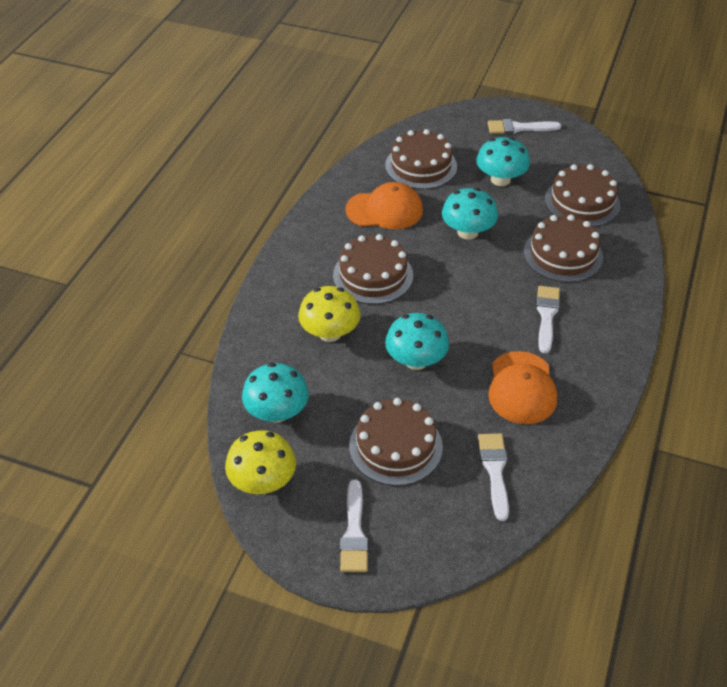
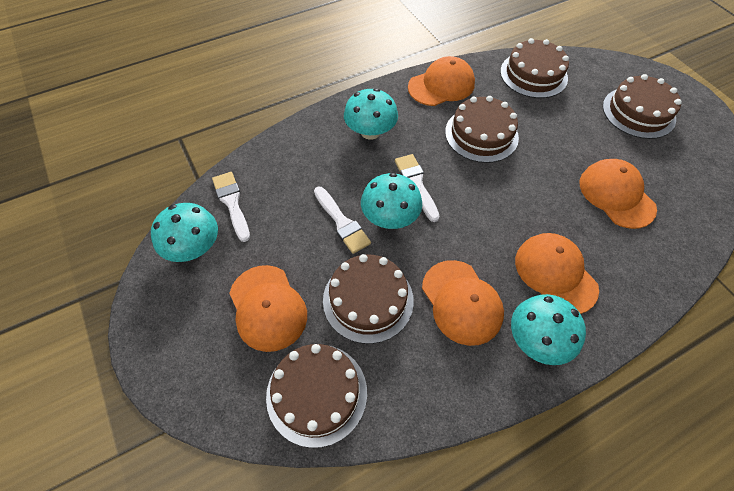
orange cap: 2 -> 5
white brush: 4 -> 3
yellow mushroom: 2 -> 0

